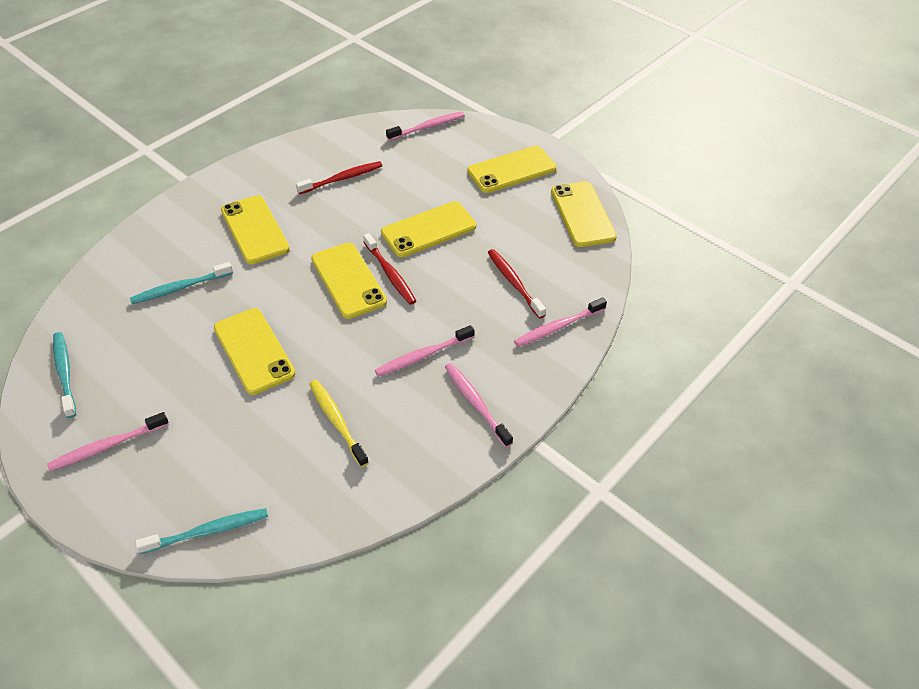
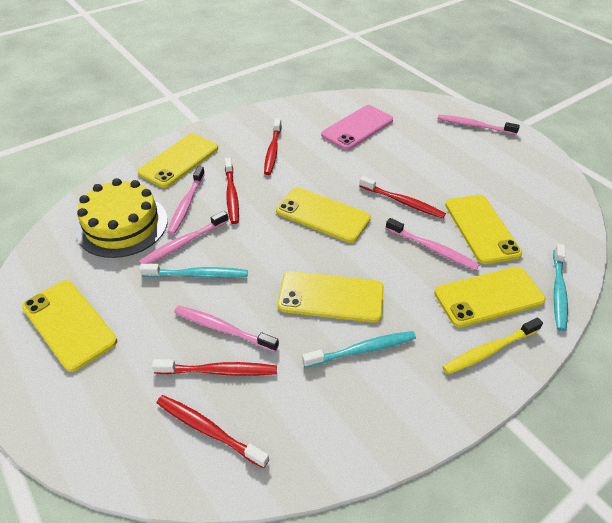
pink phone: 0 -> 1
red toothbrush: 3 -> 5
yellow cake: 0 -> 1

